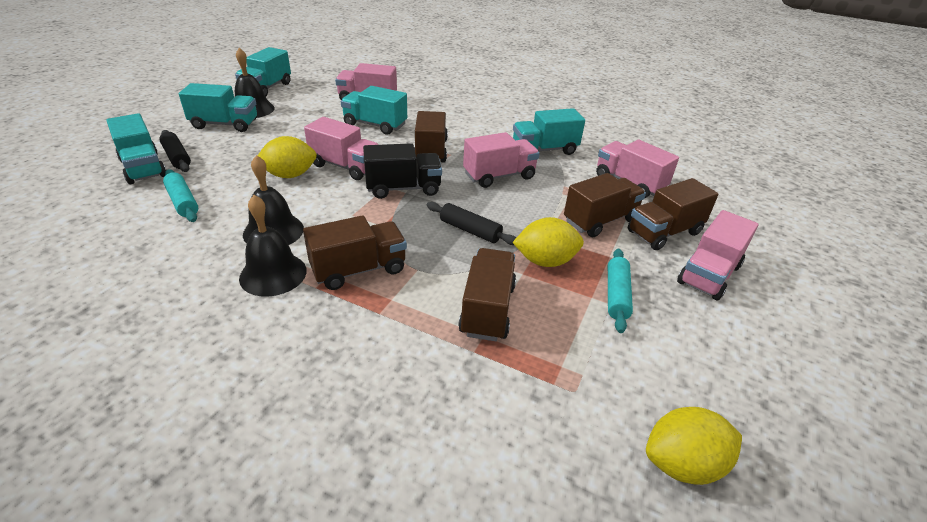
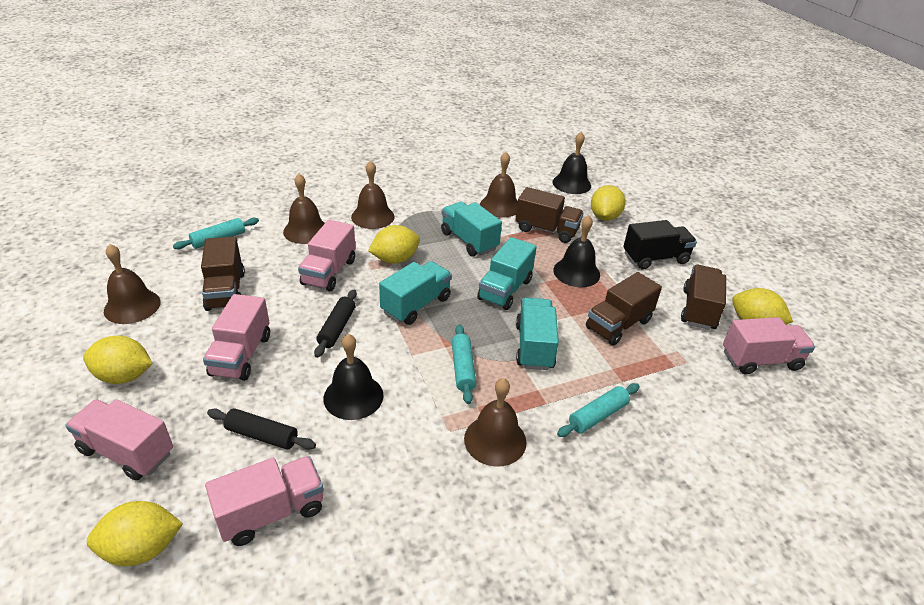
brown bell: 0 -> 5
brown truck: 5 -> 4
turquoise rolling pin: 2 -> 3
turquoise truck: 5 -> 4
yellow lemon: 3 -> 5

